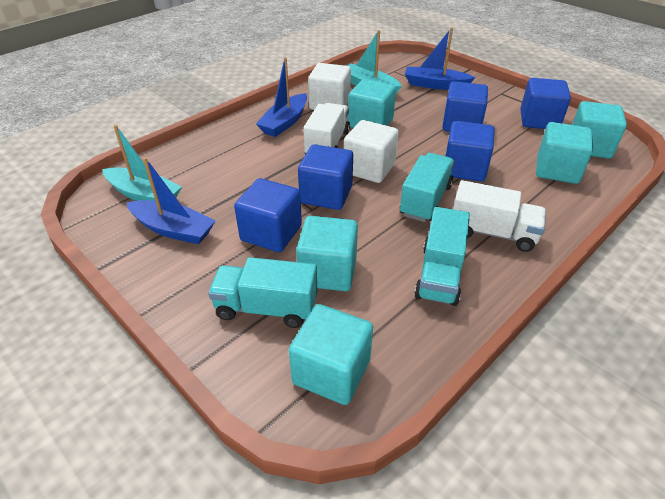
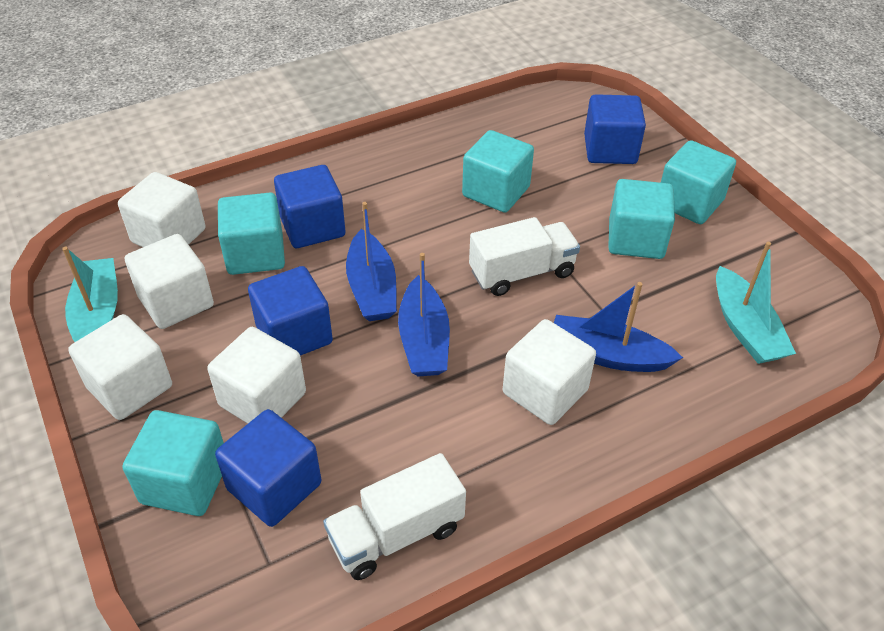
blue cube: 5 -> 4
turquoise truck: 3 -> 0
white cube: 2 -> 5

